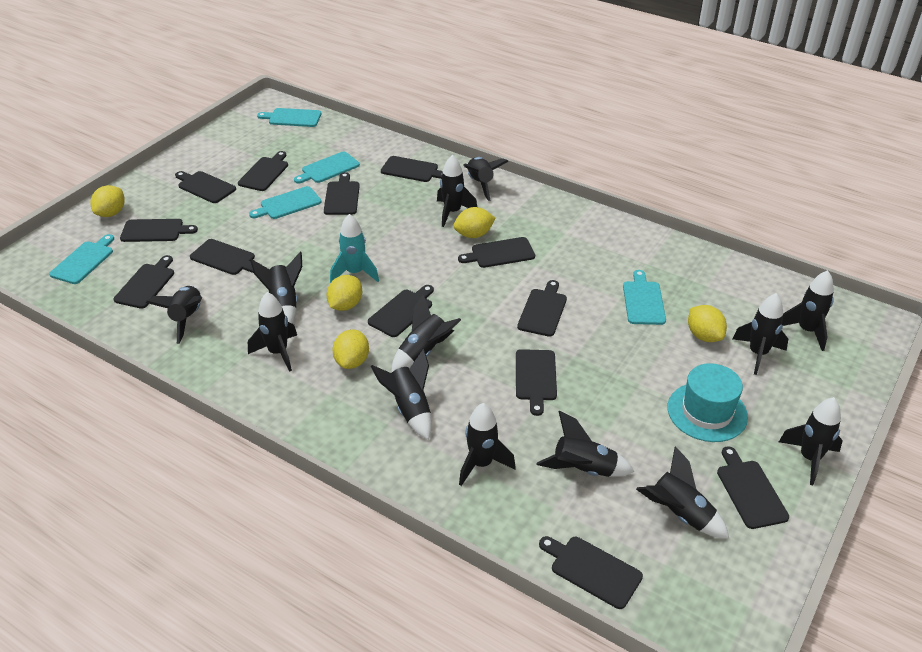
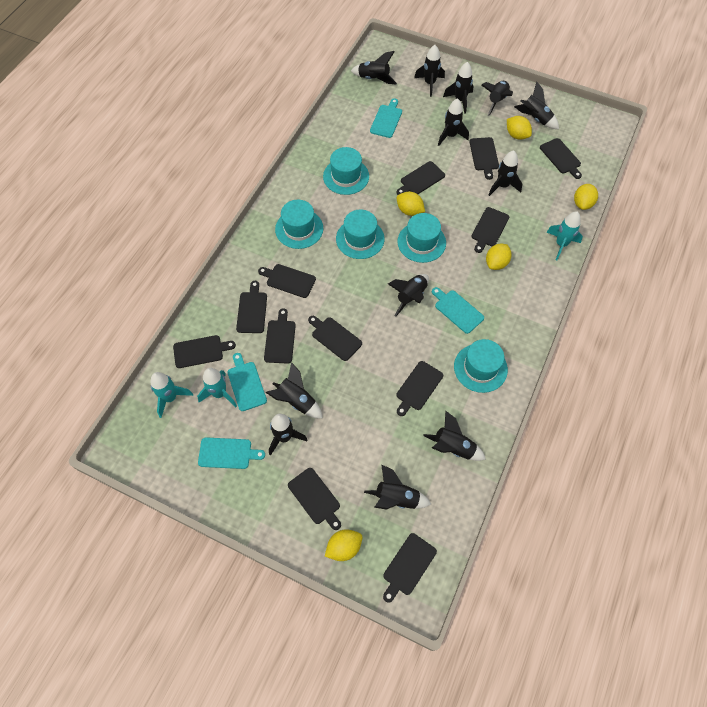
black cutting board: 13 -> 12
black rocket: 13 -> 12
turquoise cutting board: 5 -> 4
turquoise hat: 1 -> 5
turquoise rocket: 1 -> 3

